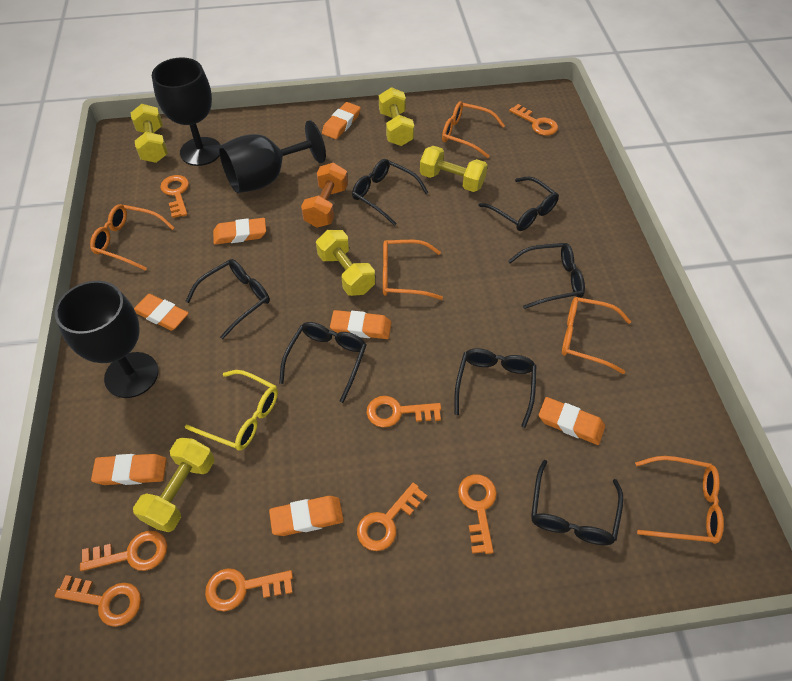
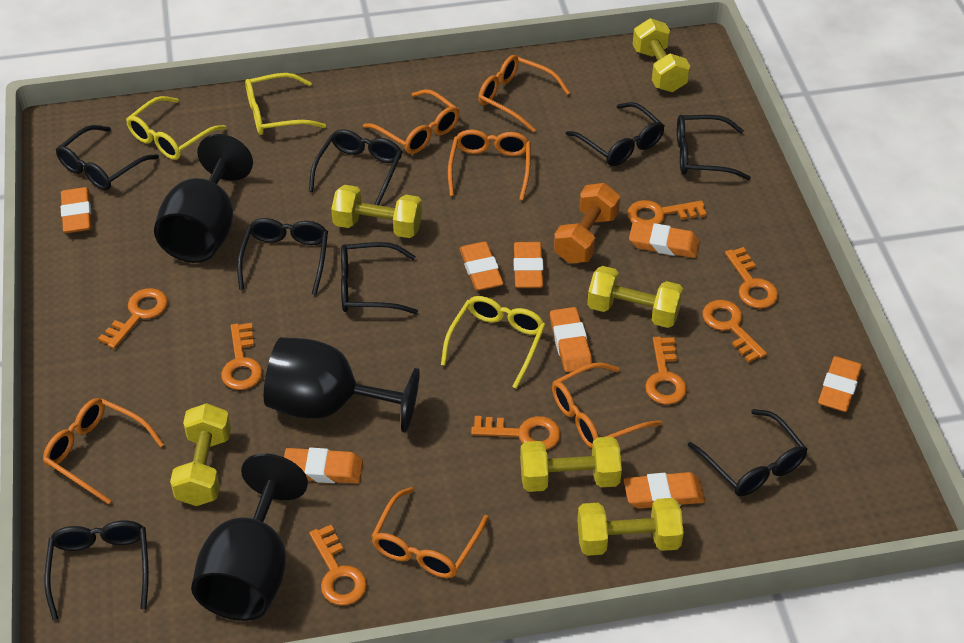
black glasses: 7 -> 8
orange eraser: 7 -> 8
orange glasses: 5 -> 6
yellow dumbbell: 5 -> 6
yellow glasses: 1 -> 3

